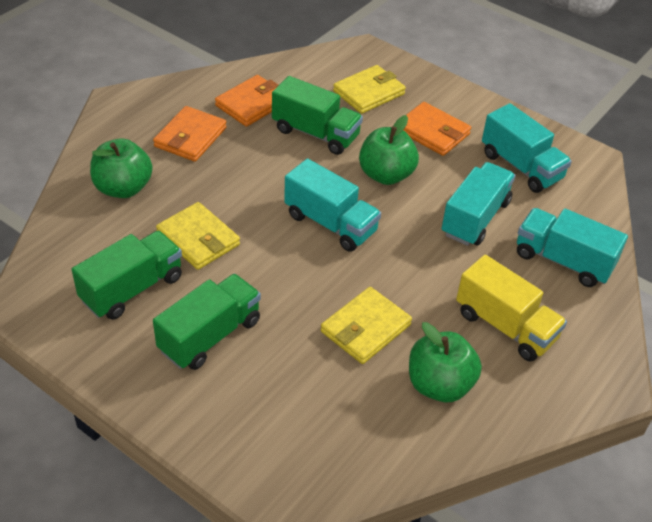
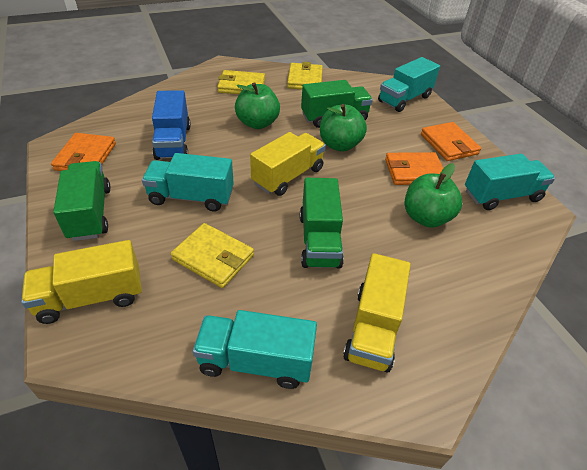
blue truck: 0 -> 1
yellow truck: 1 -> 3

